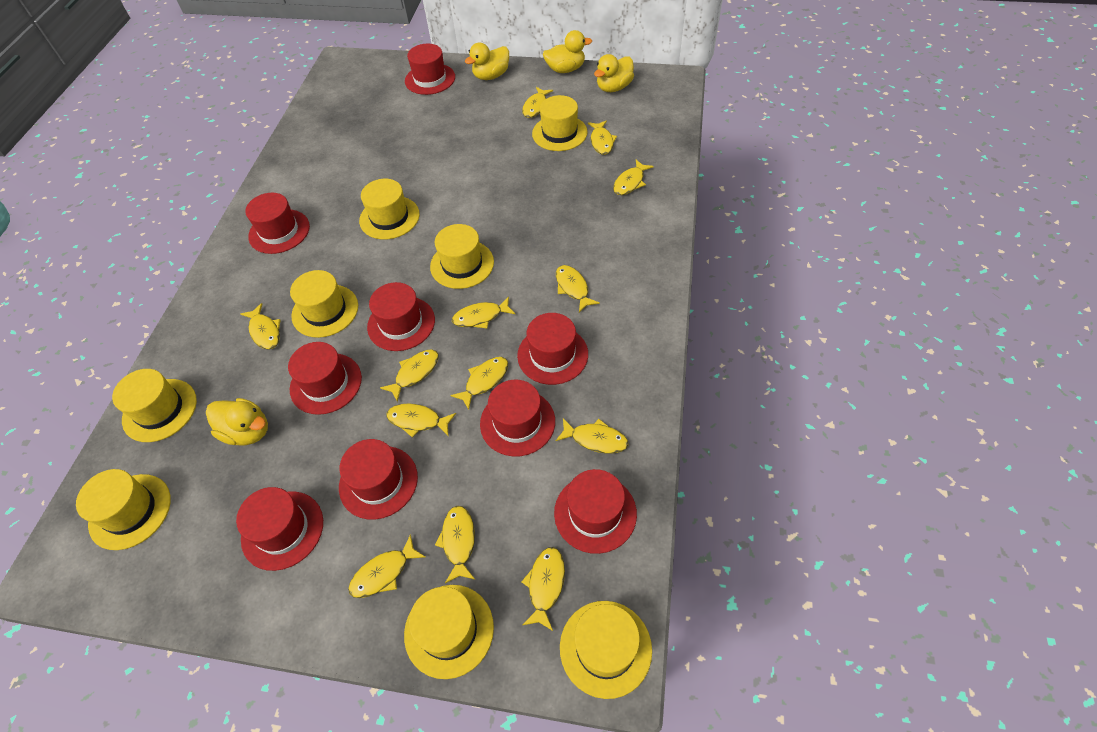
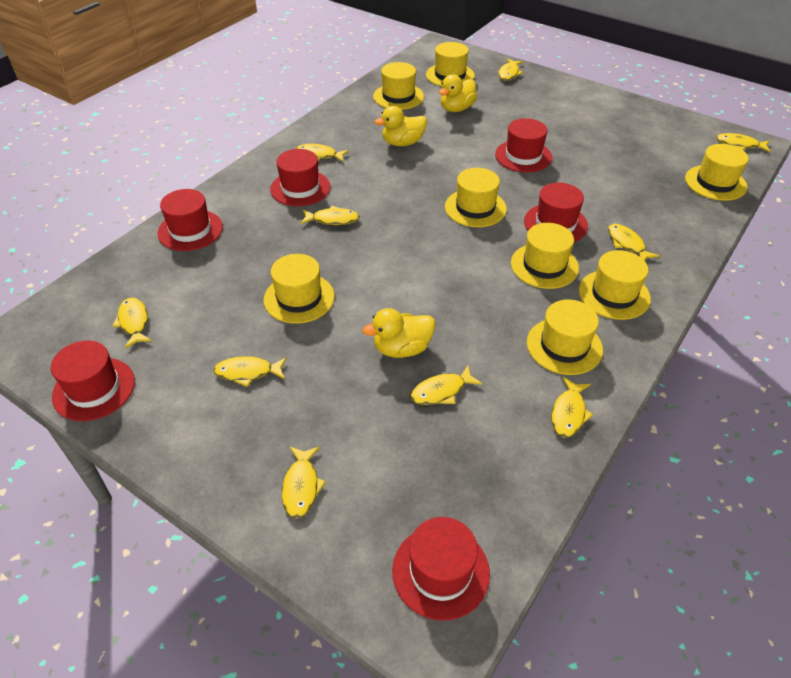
red hat: 9 -> 6
yellow duck: 4 -> 3
yellow fish: 13 -> 10

